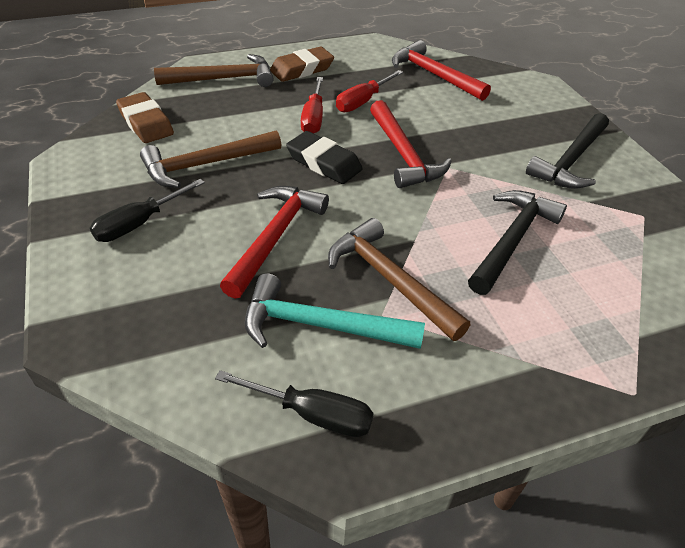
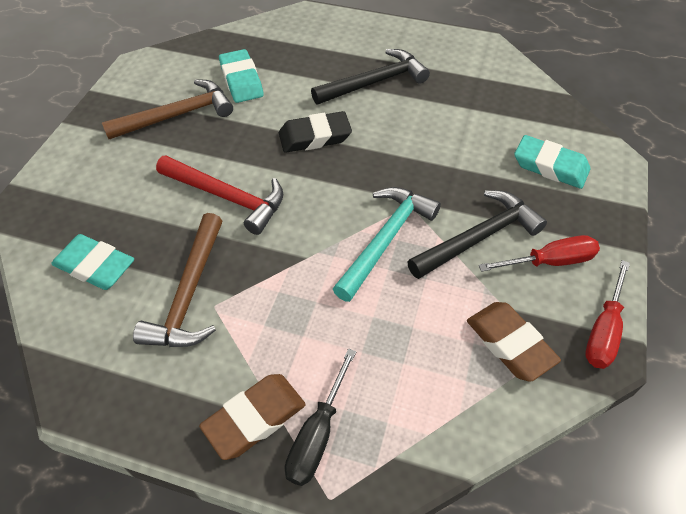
black screwdriver: 2 -> 1
brown hammer: 3 -> 2
red hammer: 3 -> 1
turquoise eraser: 0 -> 3

